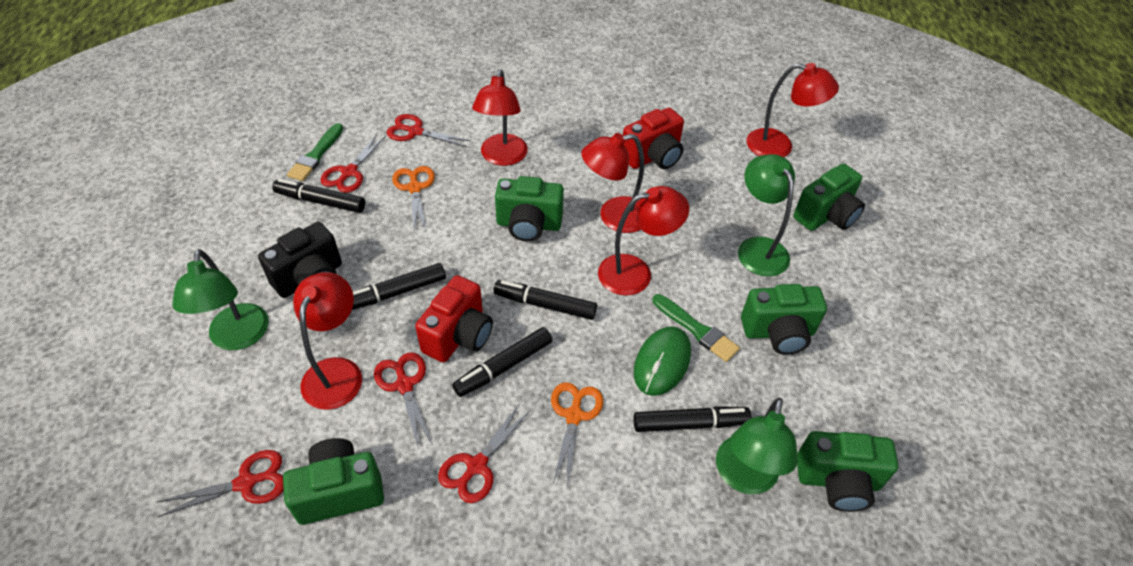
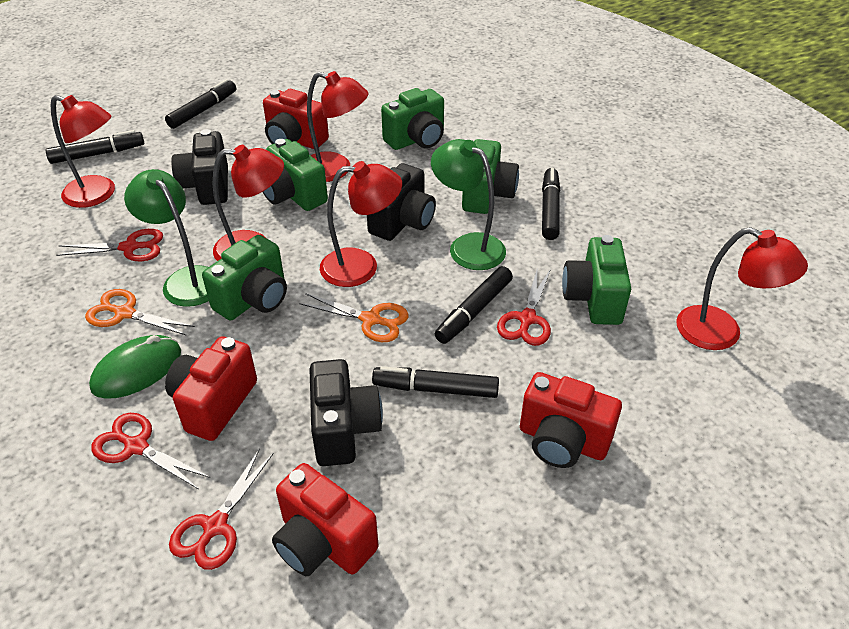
black camera: 1 -> 3
green brush: 2 -> 0
green lamp: 3 -> 2
red camera: 2 -> 4
red scissors: 5 -> 4

